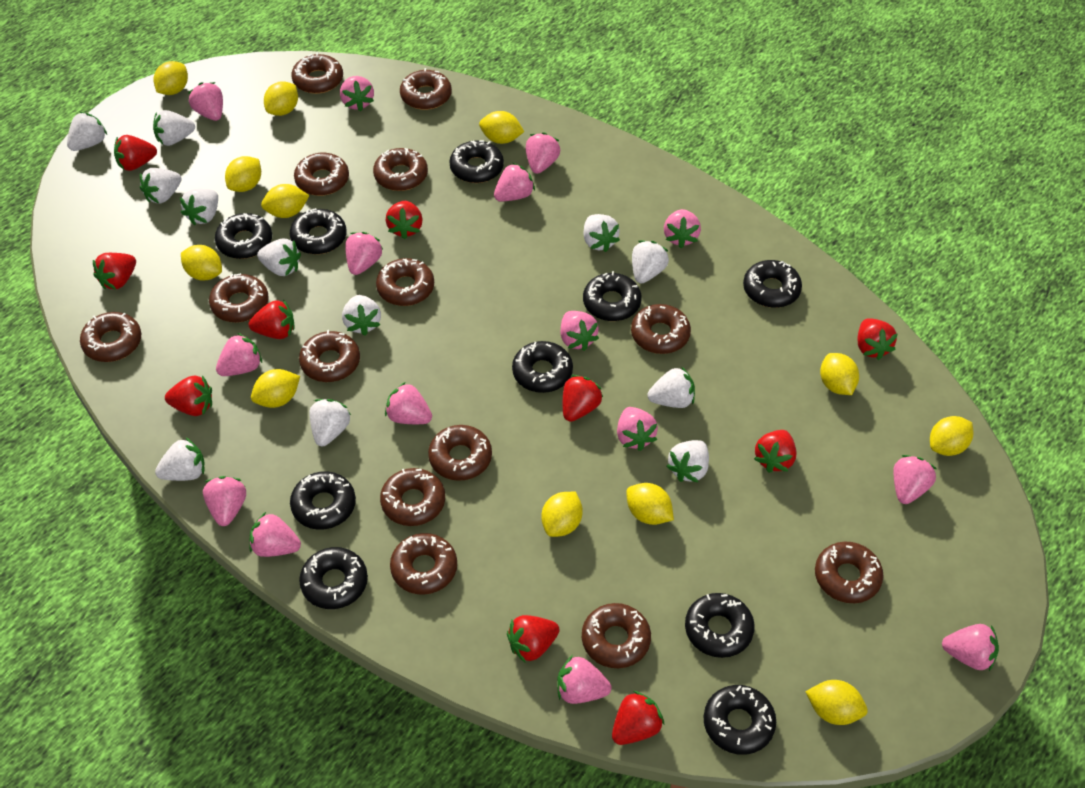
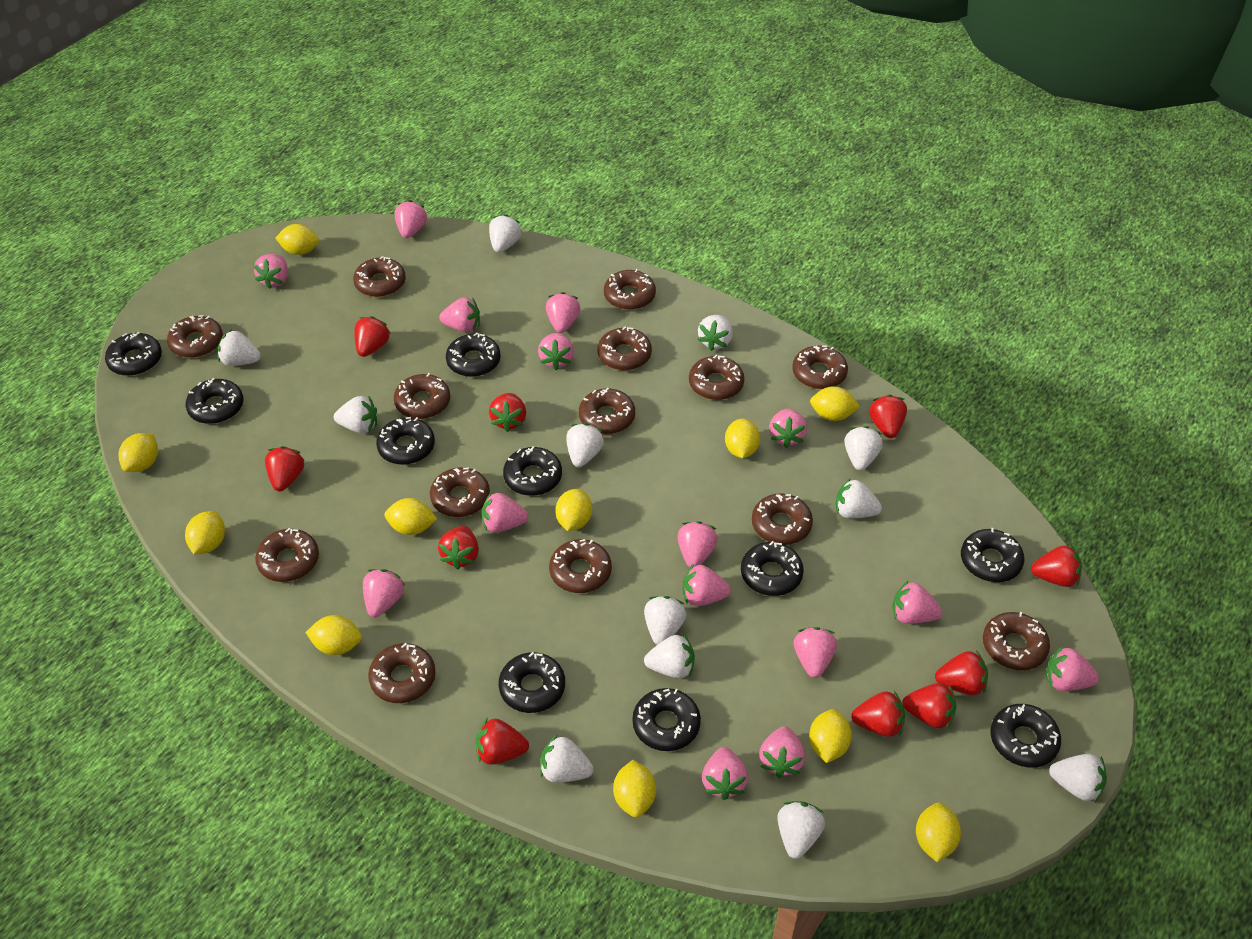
yellow lemon: 12 -> 11

